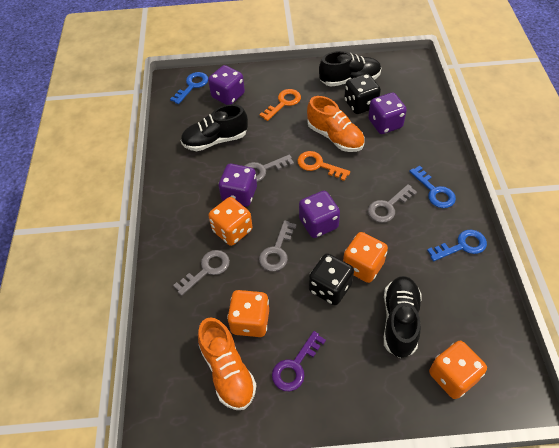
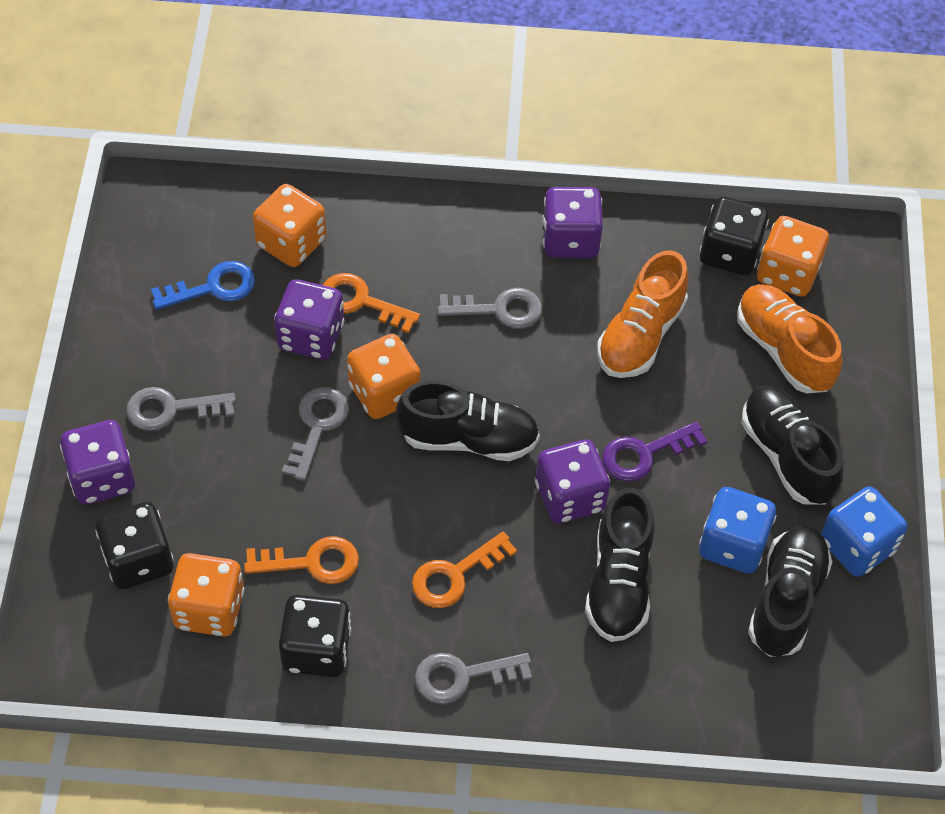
black dice: 2 -> 3
black shoe: 3 -> 4
blue dice: 0 -> 2
blue key: 3 -> 1
orange key: 2 -> 3

